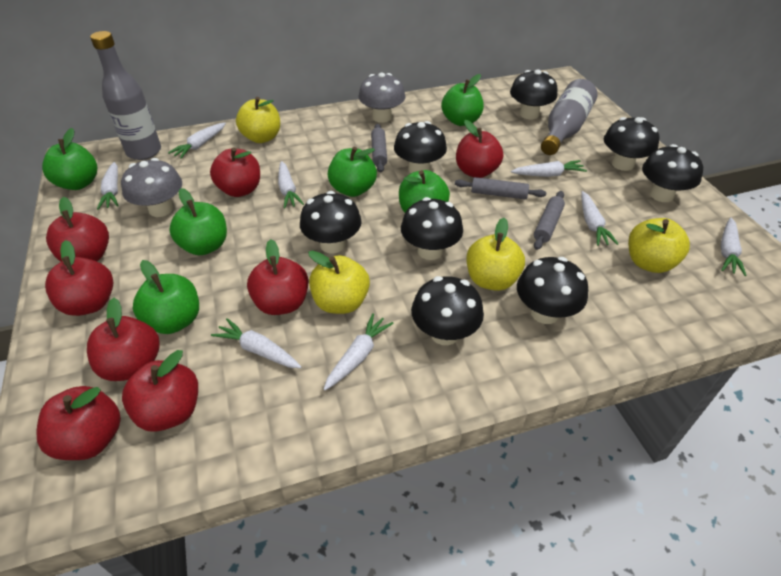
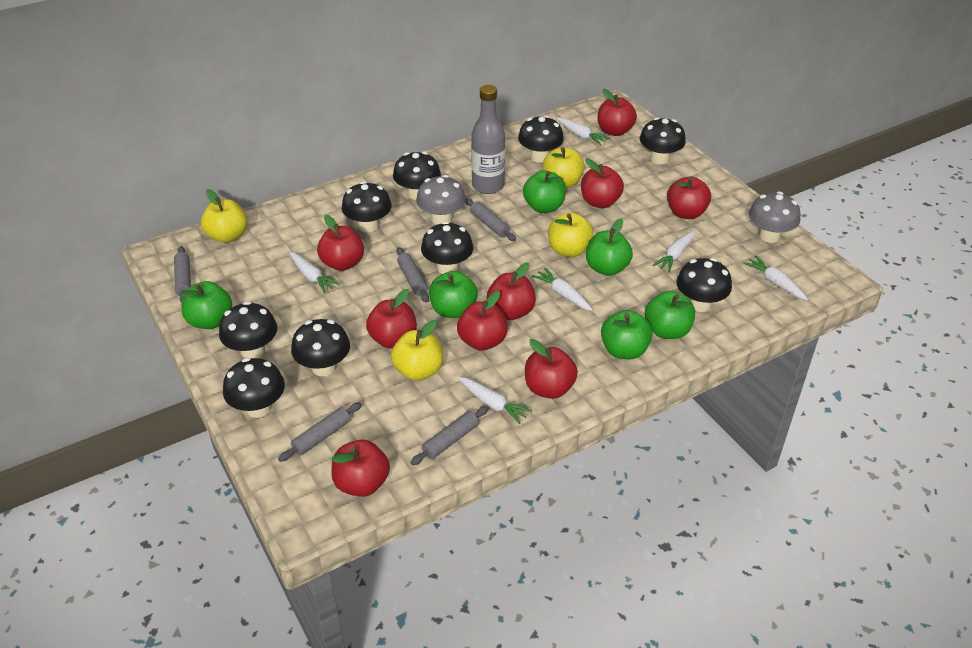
black mushroom: 8 -> 9
grey bottle: 2 -> 1
grey rolling pin: 3 -> 5
red apple: 8 -> 9
white carrot: 8 -> 6

